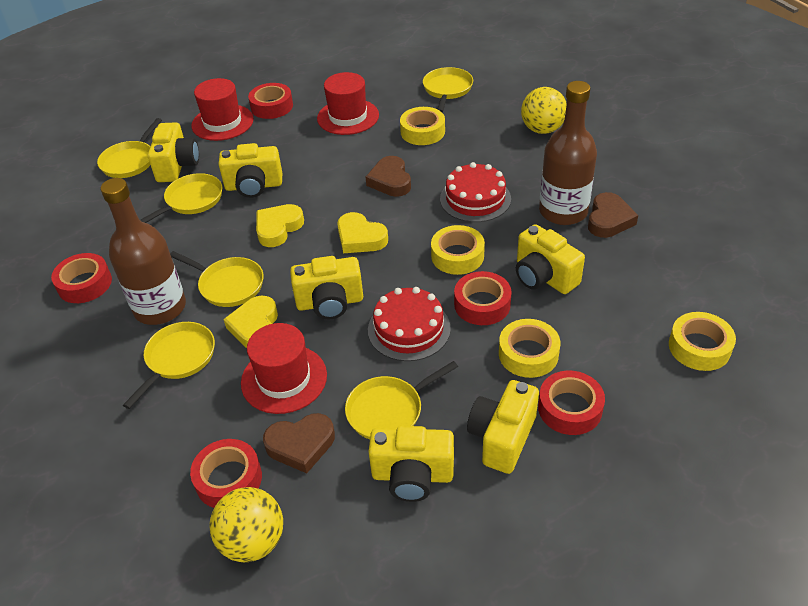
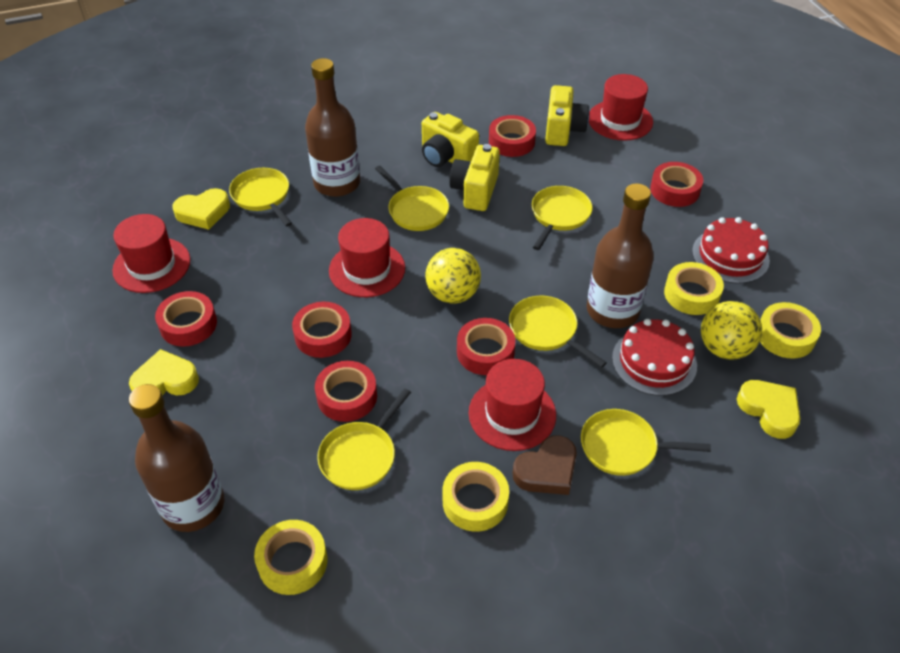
brown bottle: 2 -> 3
brown heart: 3 -> 1
red hat: 3 -> 4
red tape: 5 -> 6
yellow camera: 6 -> 3

